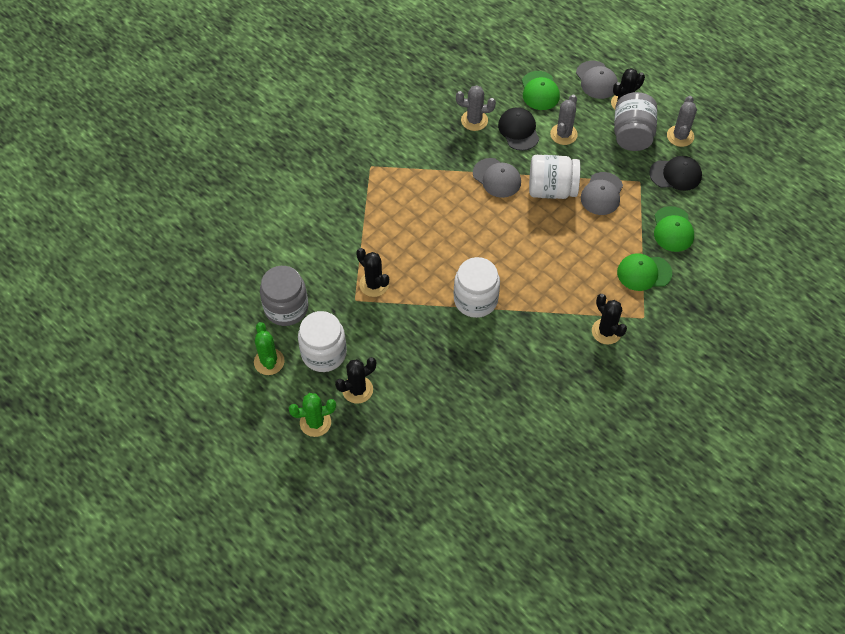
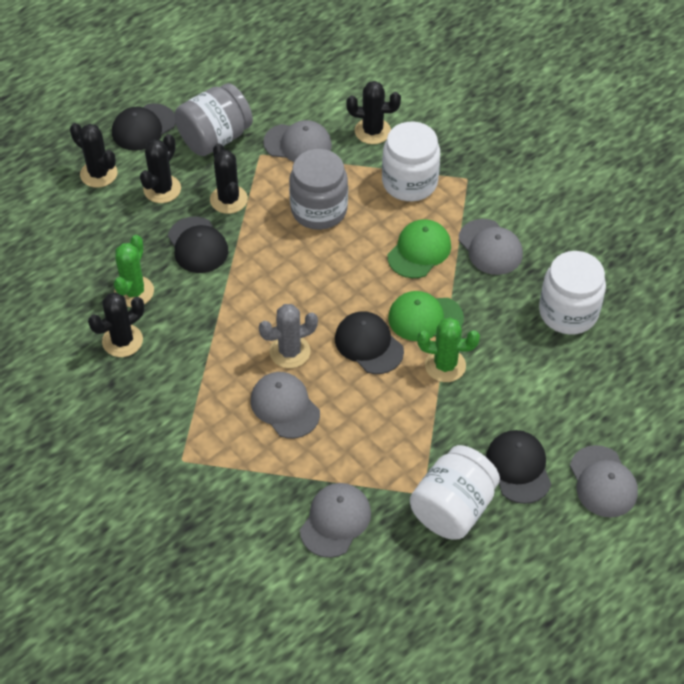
black cactus: 4 -> 5
black cap: 2 -> 4
green cap: 3 -> 2
grey cactus: 3 -> 1
grey cap: 3 -> 5

